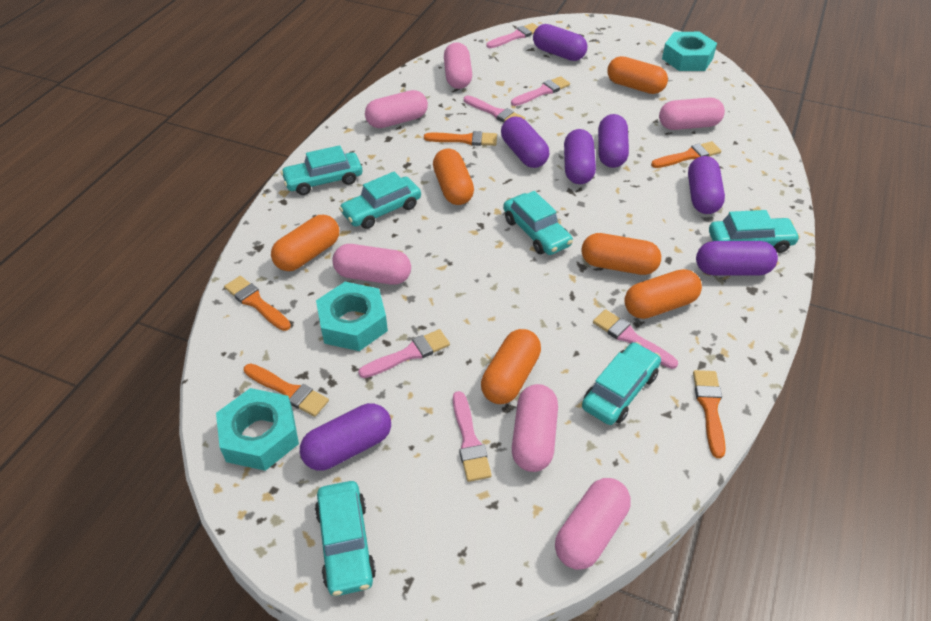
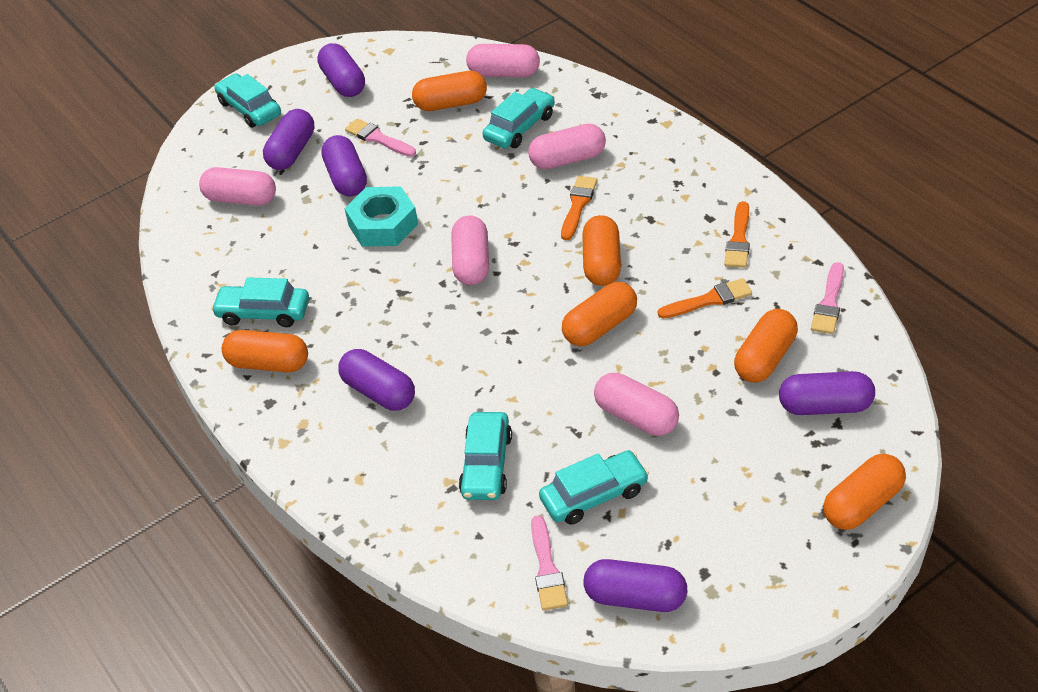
orange brush: 5 -> 3
pink brush: 6 -> 3
pink capsule: 6 -> 5
purple capsule: 7 -> 6
turquoise car: 6 -> 5
turquoise nut: 3 -> 1

